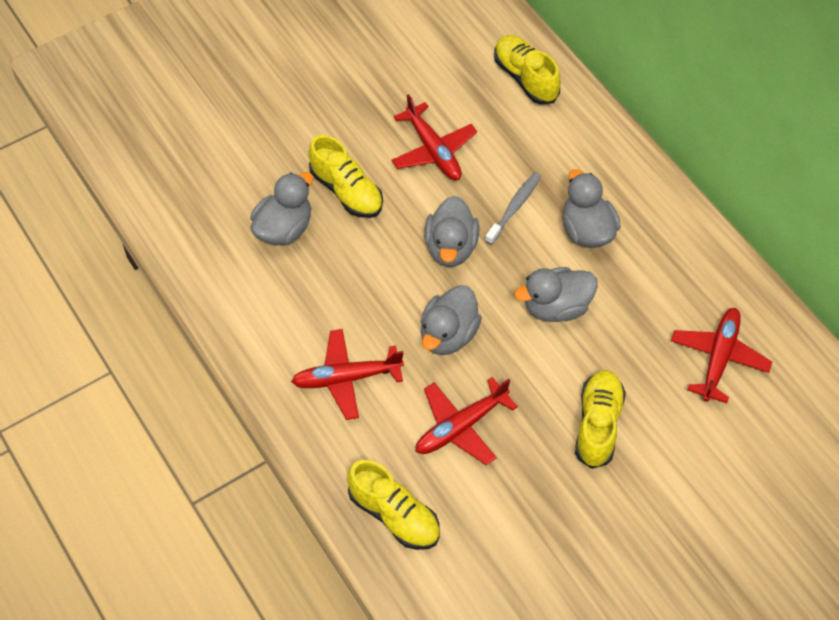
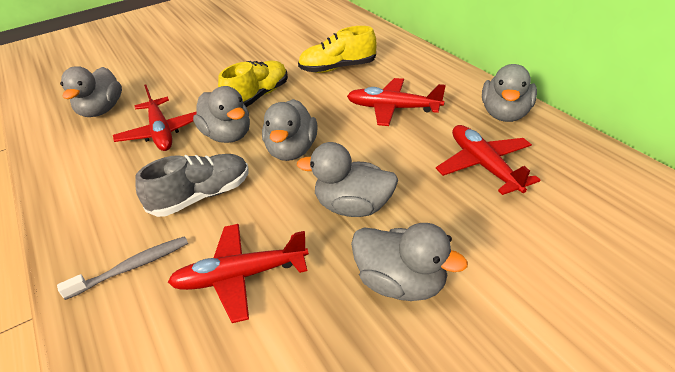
grey duck: 5 -> 6
grey shoe: 0 -> 1
yellow shoe: 4 -> 2

